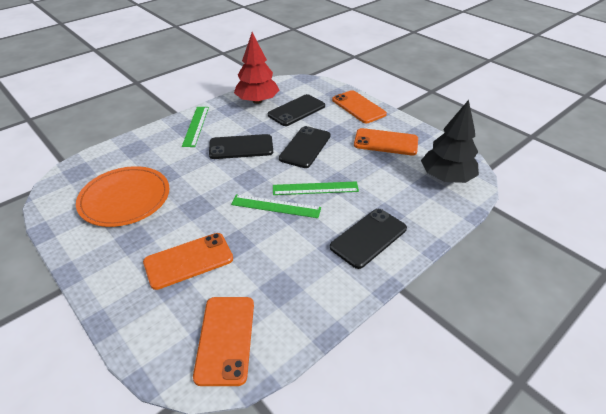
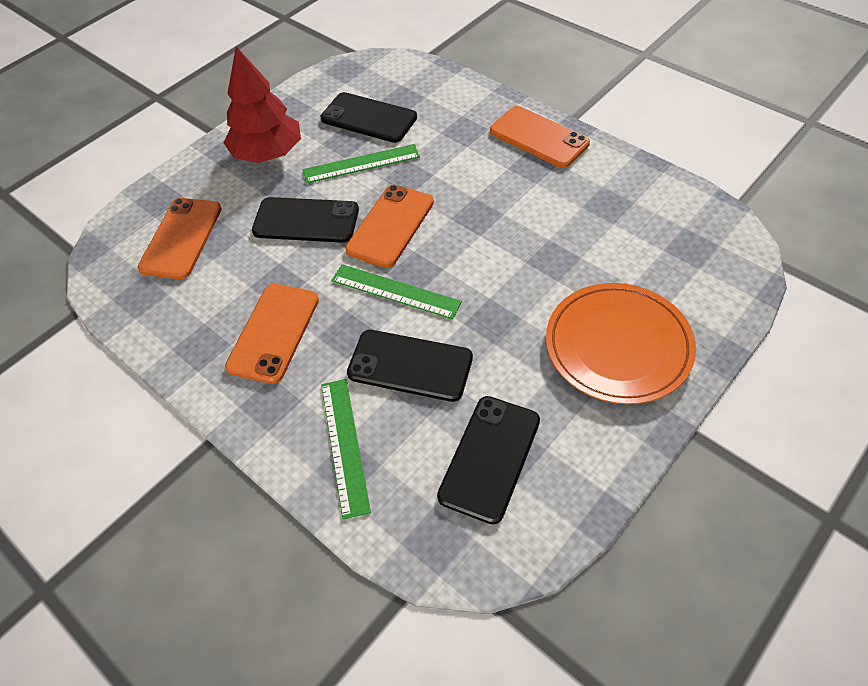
black tree: 1 -> 0

